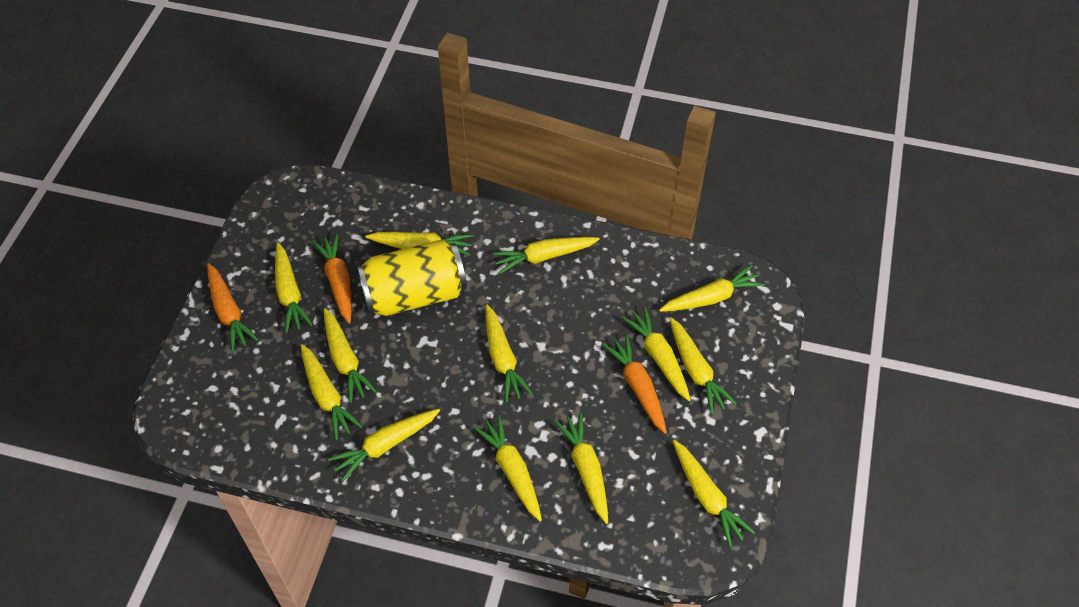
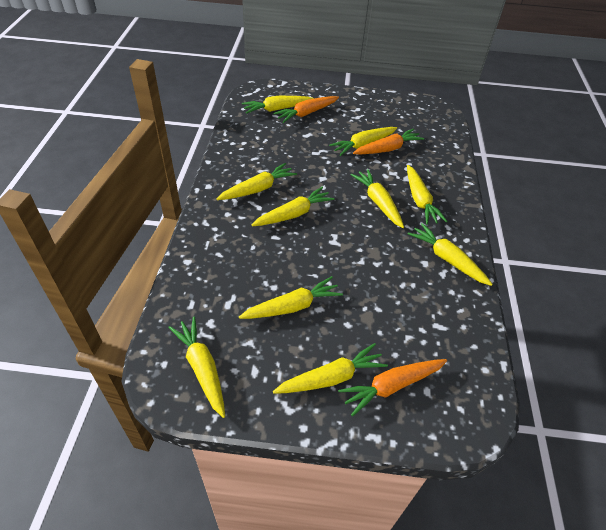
yellow can: 1 -> 0
yellow carrot: 13 -> 10

